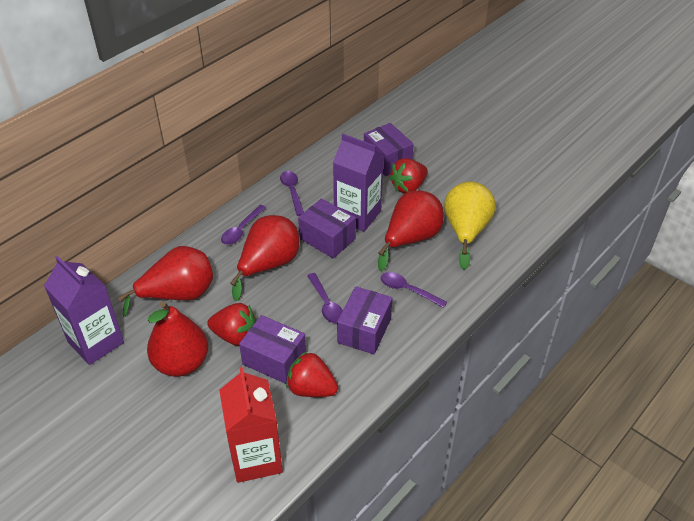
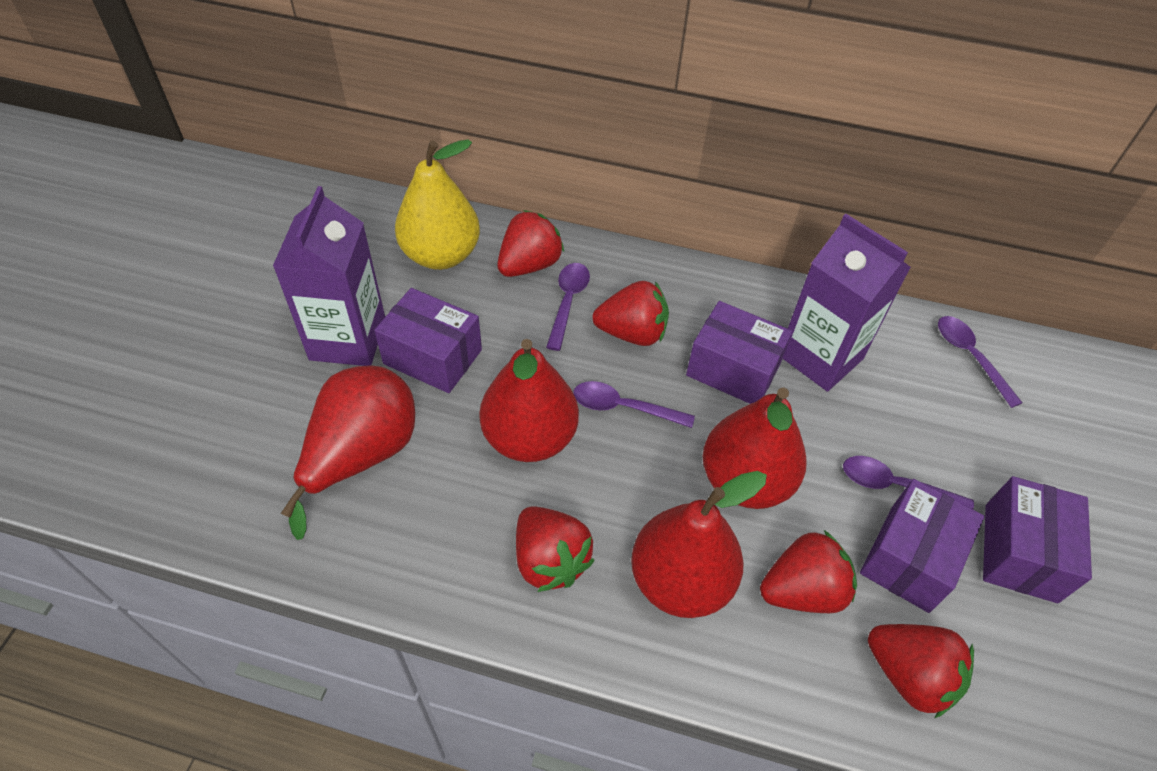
red carton: 1 -> 0
red strawberry: 3 -> 5

